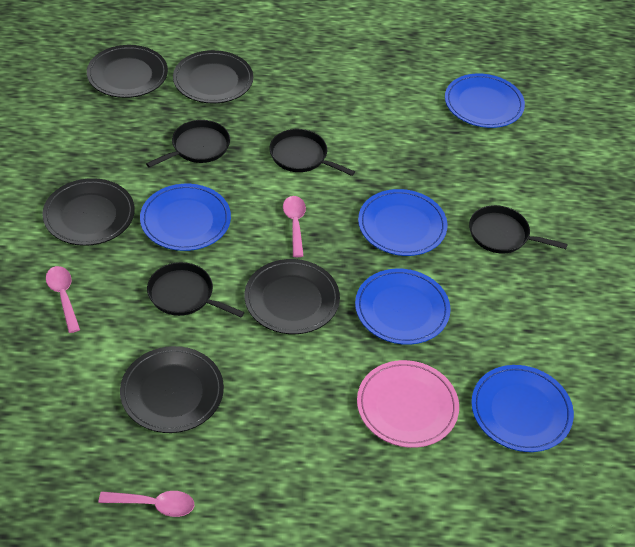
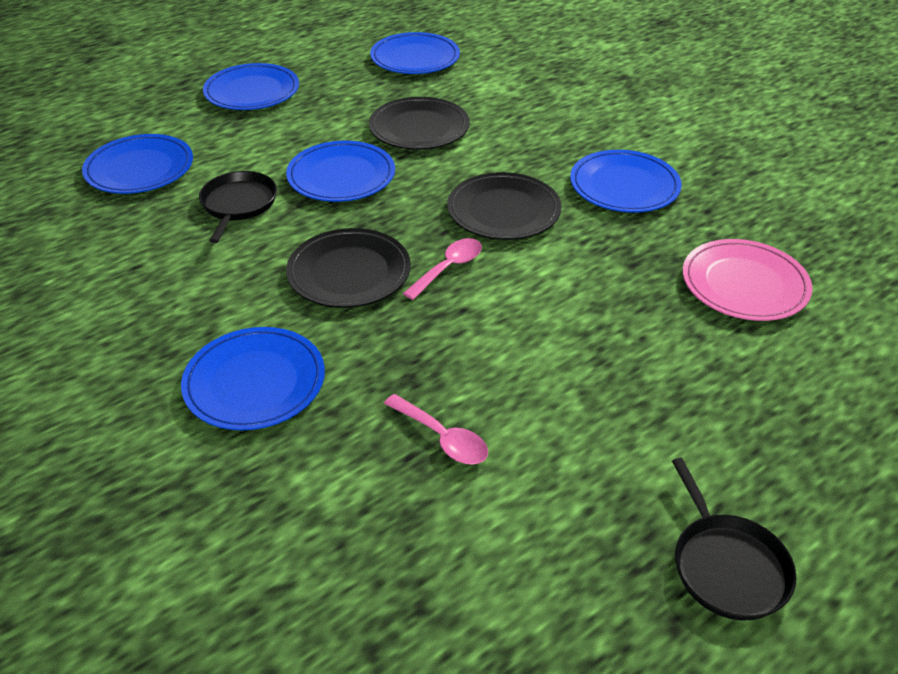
black pan: 4 -> 2
black plate: 5 -> 3
blue plate: 5 -> 6
pink spoon: 3 -> 2

